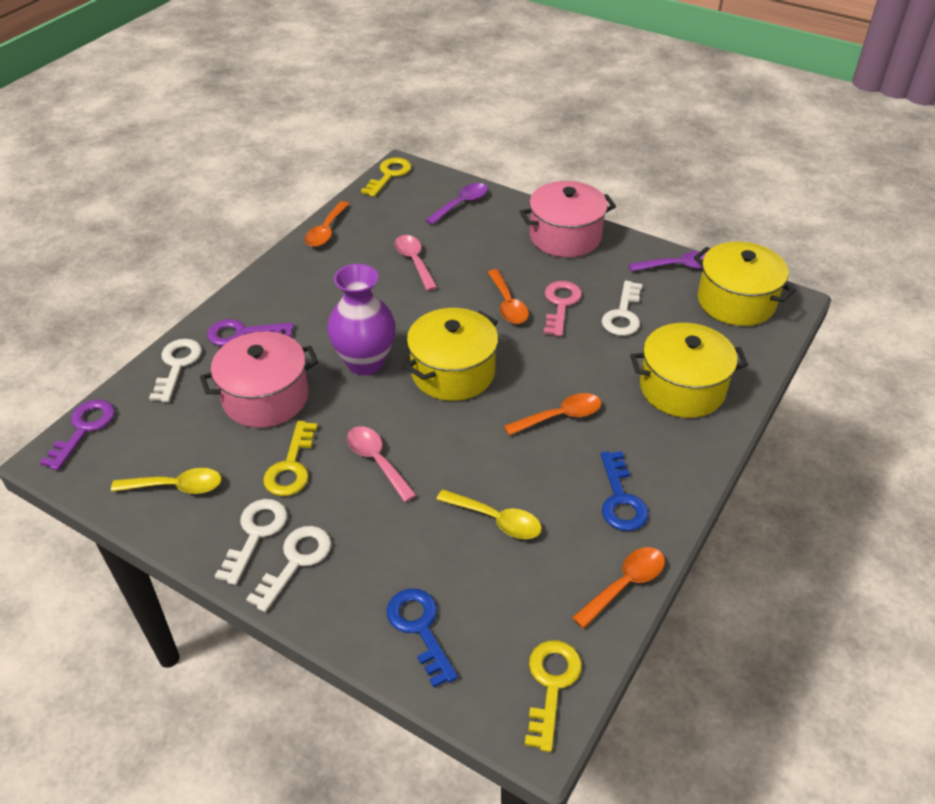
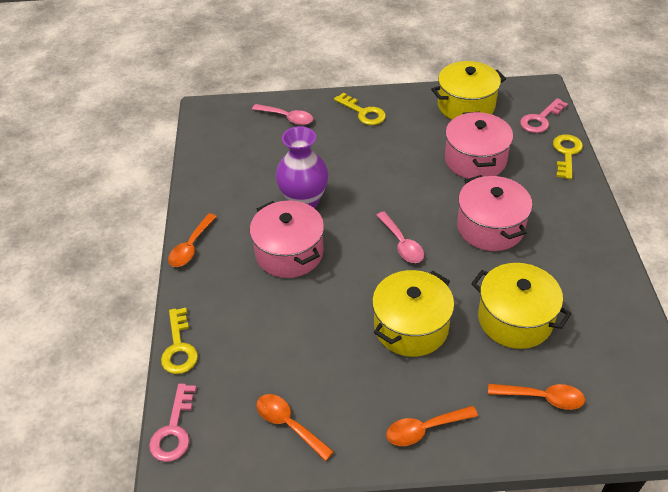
blue key: 2 -> 0
pink key: 1 -> 2
pink pot: 2 -> 3
purple key: 2 -> 0
purple spoon: 2 -> 0
white key: 4 -> 0
yellow spoon: 2 -> 0

